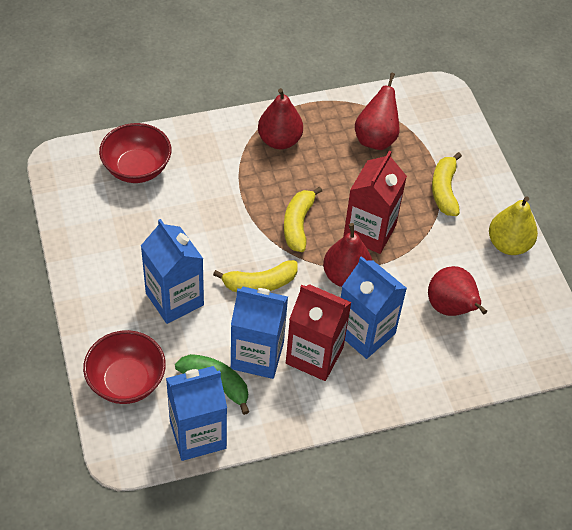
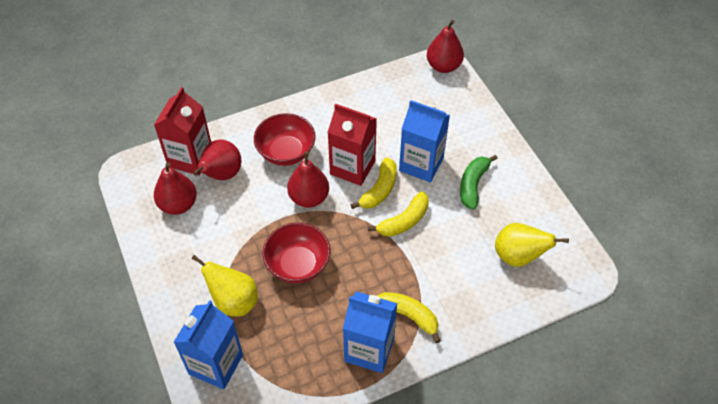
blue carton: 4 -> 3
yellow pear: 1 -> 2

